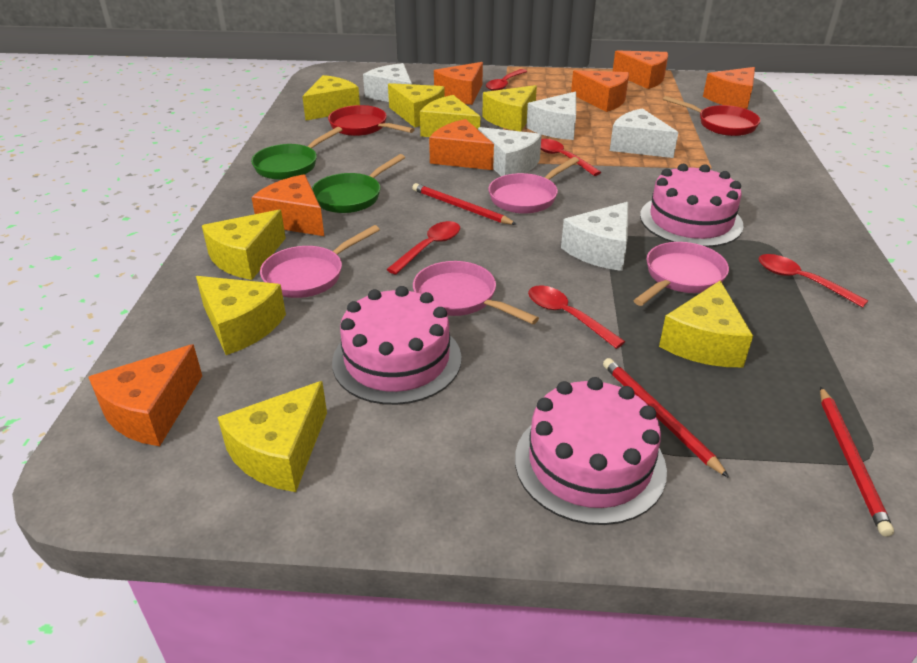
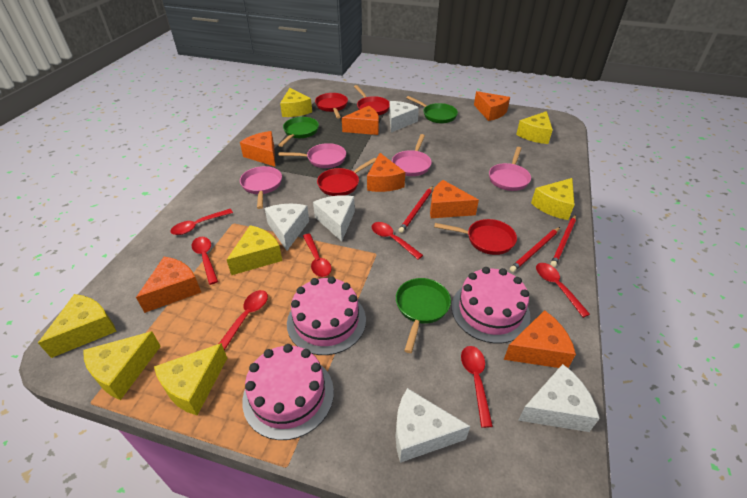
green pan: 2 -> 3
red pan: 2 -> 4
red spoon: 5 -> 7
yellow cheese: 8 -> 7

